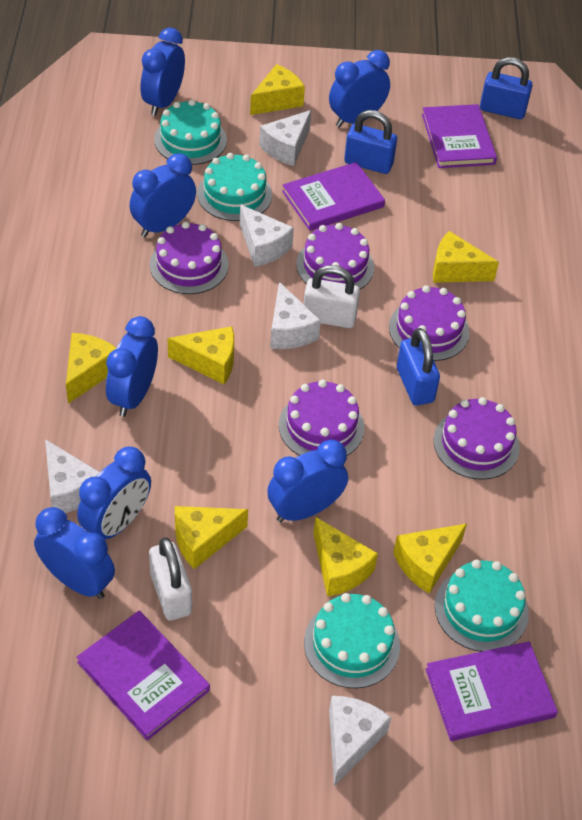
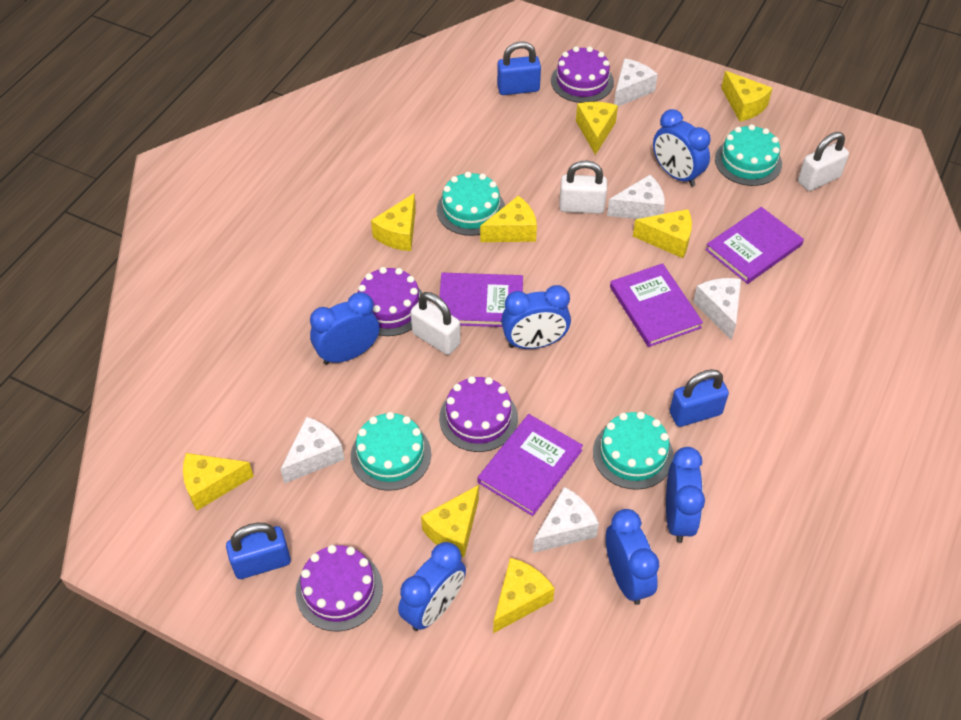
blue clock: 7 -> 6
purple cake: 5 -> 4
white padlock: 2 -> 3
yellow cheese: 7 -> 8

